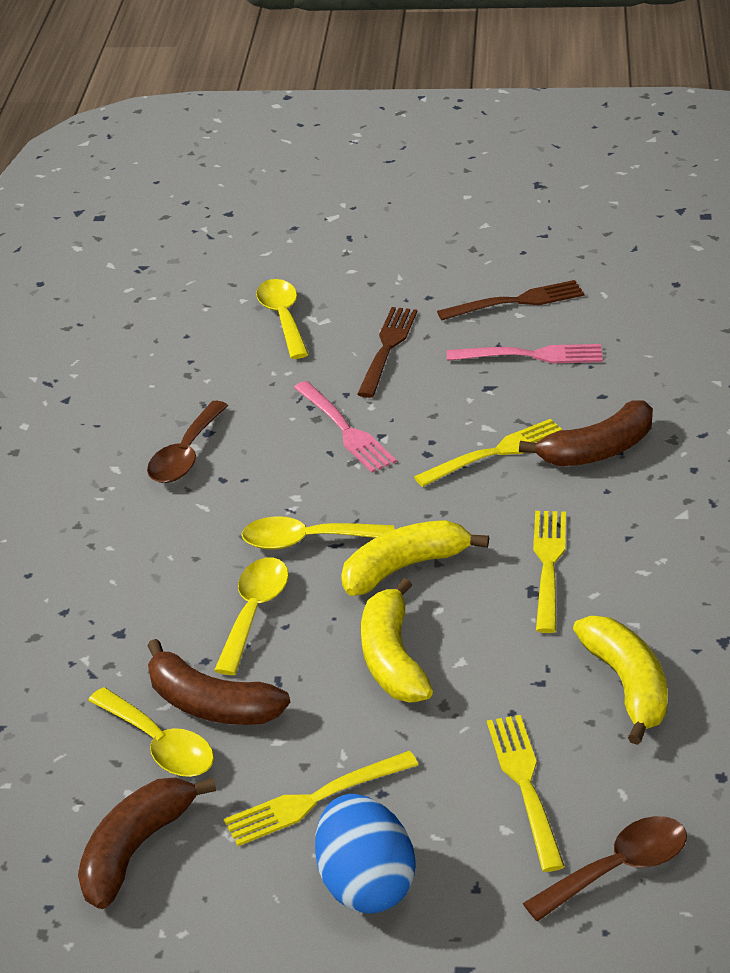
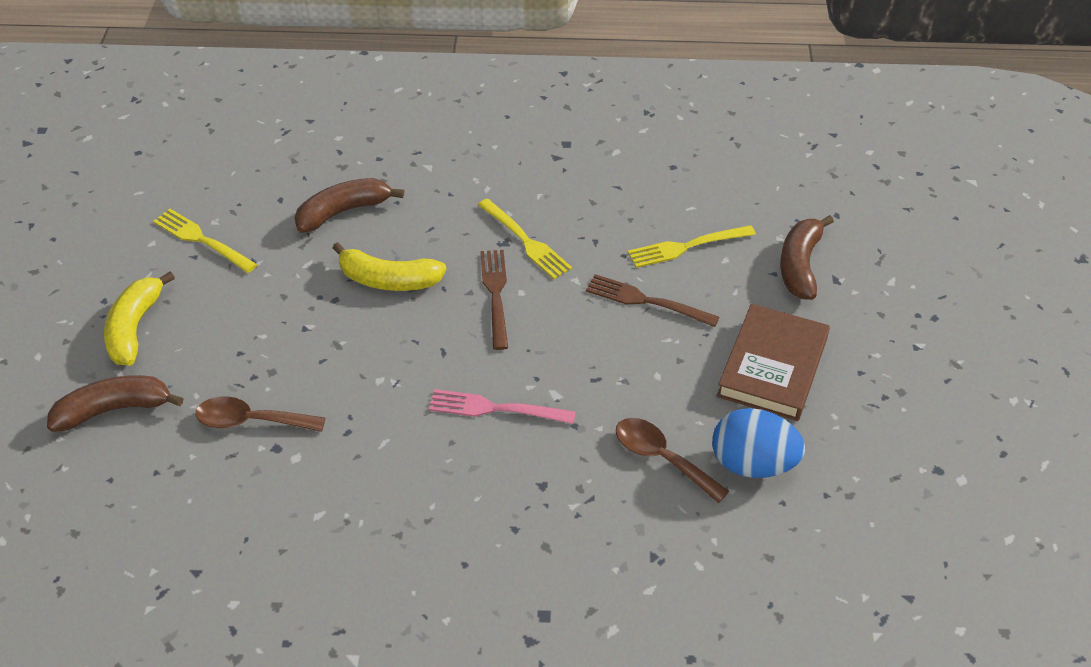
brown book: 0 -> 1
pink fork: 2 -> 1
yellow banana: 3 -> 2
yellow fork: 4 -> 3
yellow spoon: 4 -> 0

